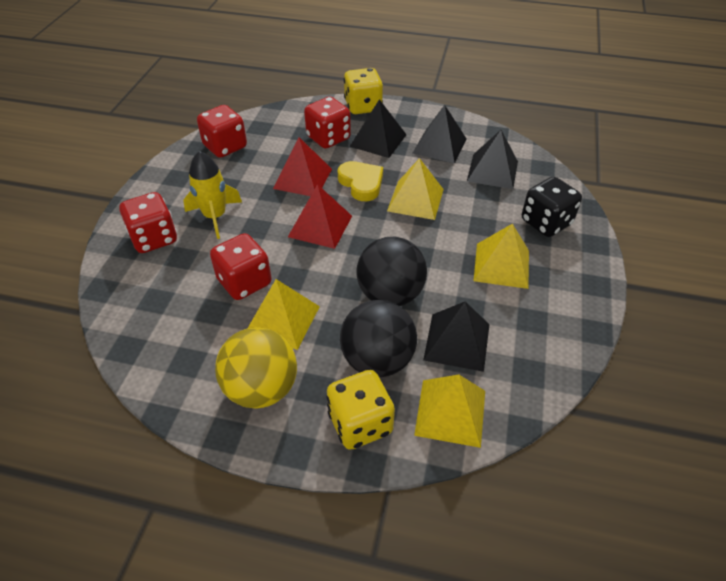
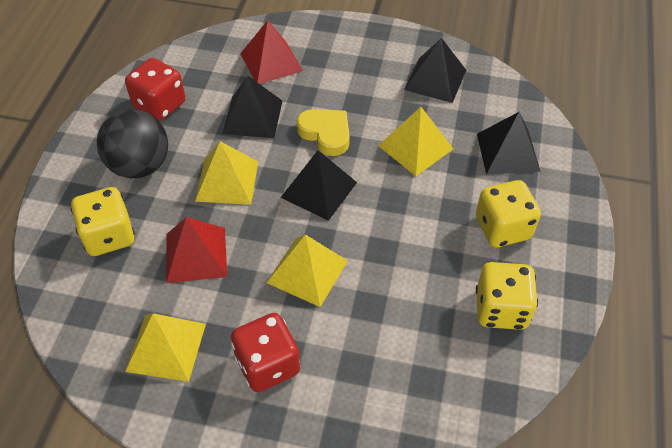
black ball: 2 -> 1
black dice: 1 -> 0
red dice: 4 -> 2
yellow ball: 1 -> 0
yellow dice: 2 -> 3
yellow rocket: 1 -> 0

